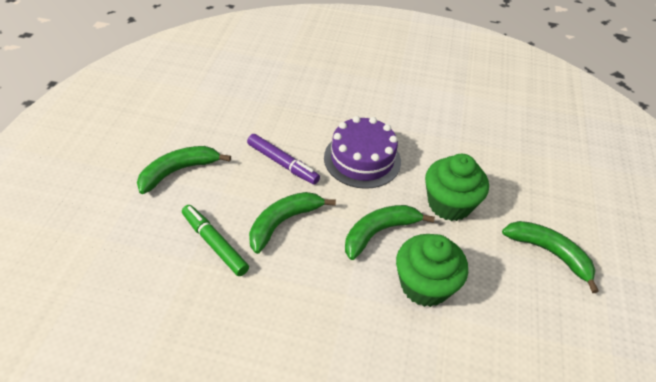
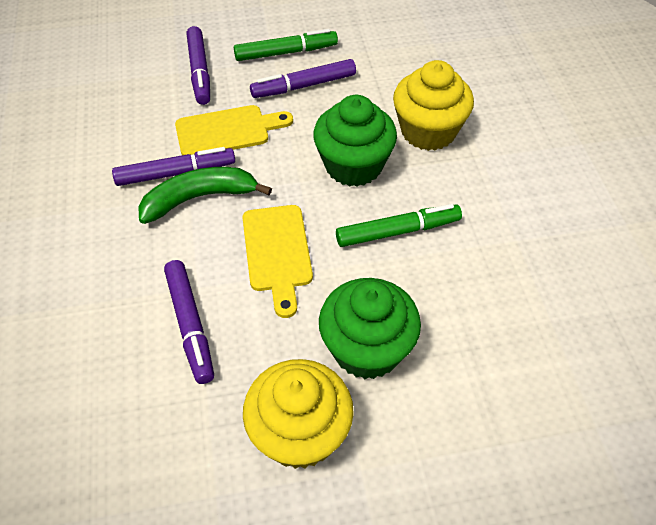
green banana: 4 -> 1
green marker: 1 -> 2
purple cake: 1 -> 0
purple marker: 1 -> 4
yellow cupcake: 0 -> 2
yellow cutting board: 0 -> 2

